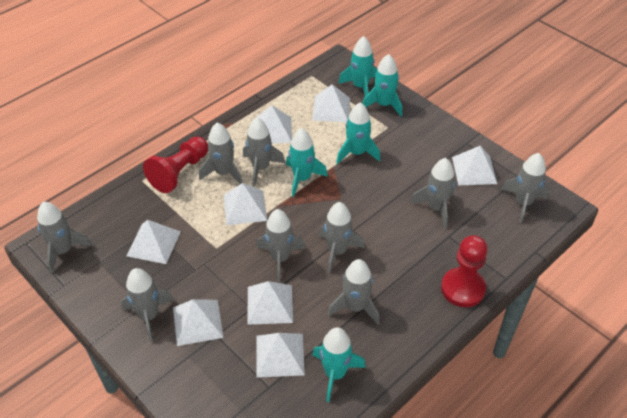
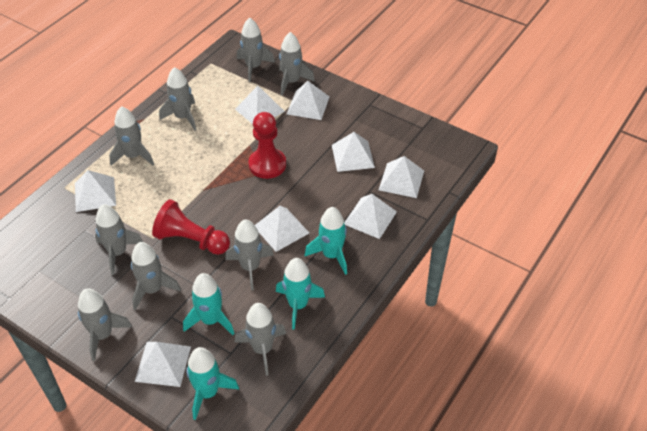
turquoise rocket: 5 -> 4

